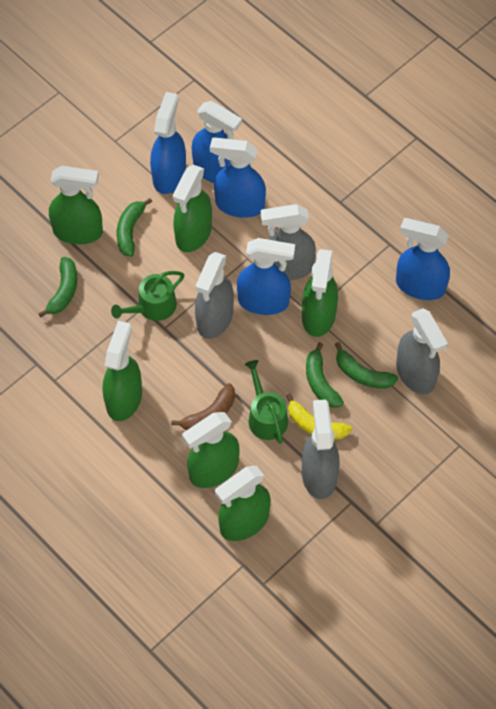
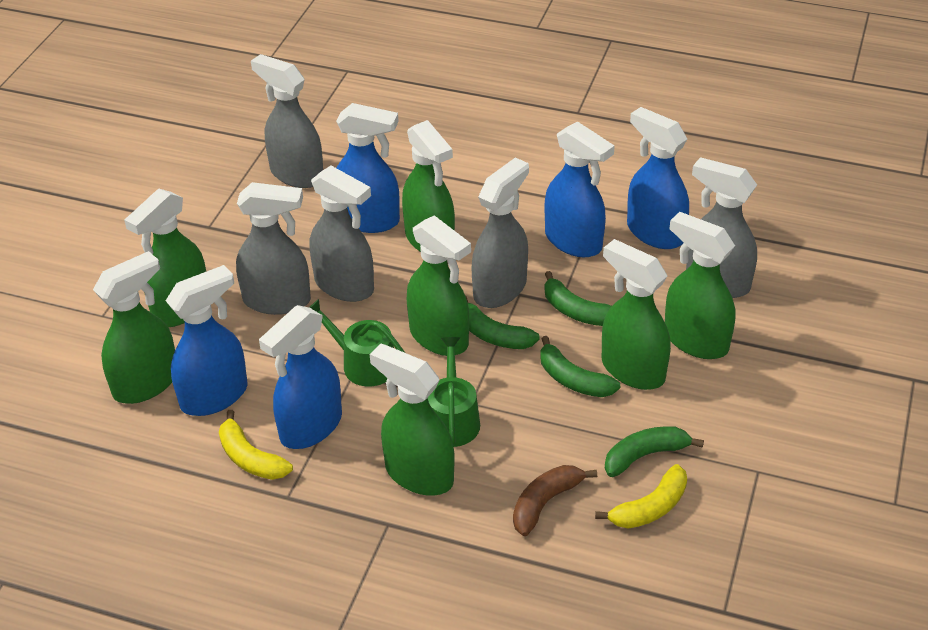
green spray bottle: 6 -> 7
grey spray bottle: 4 -> 5
yellow banana: 1 -> 2

